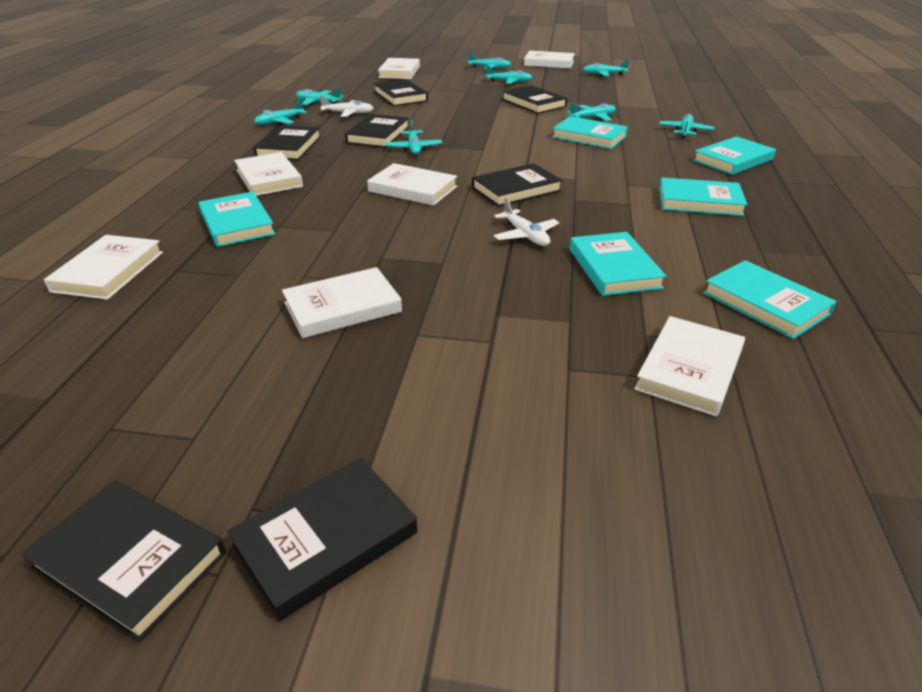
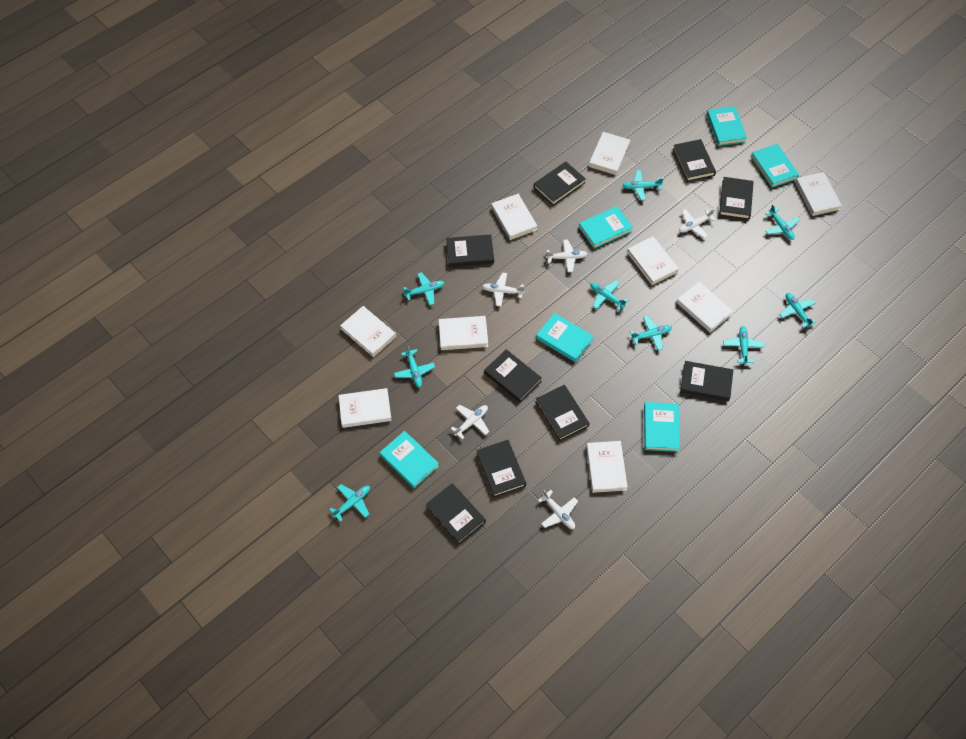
black book: 7 -> 9
turquoise plane: 8 -> 9
white book: 7 -> 9
white plane: 2 -> 5

